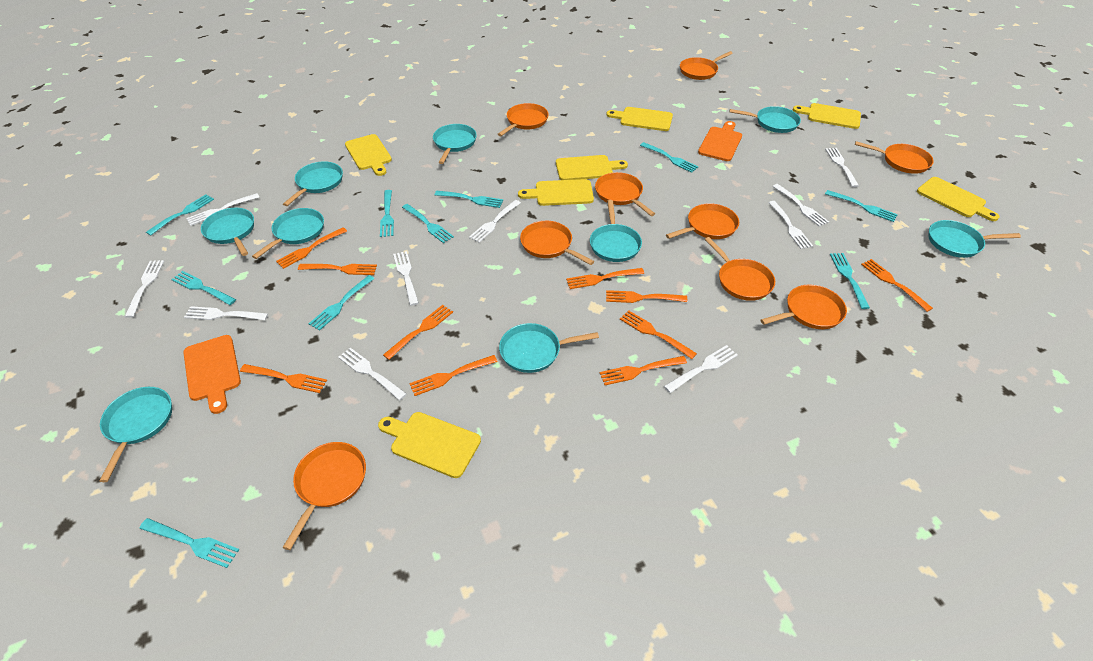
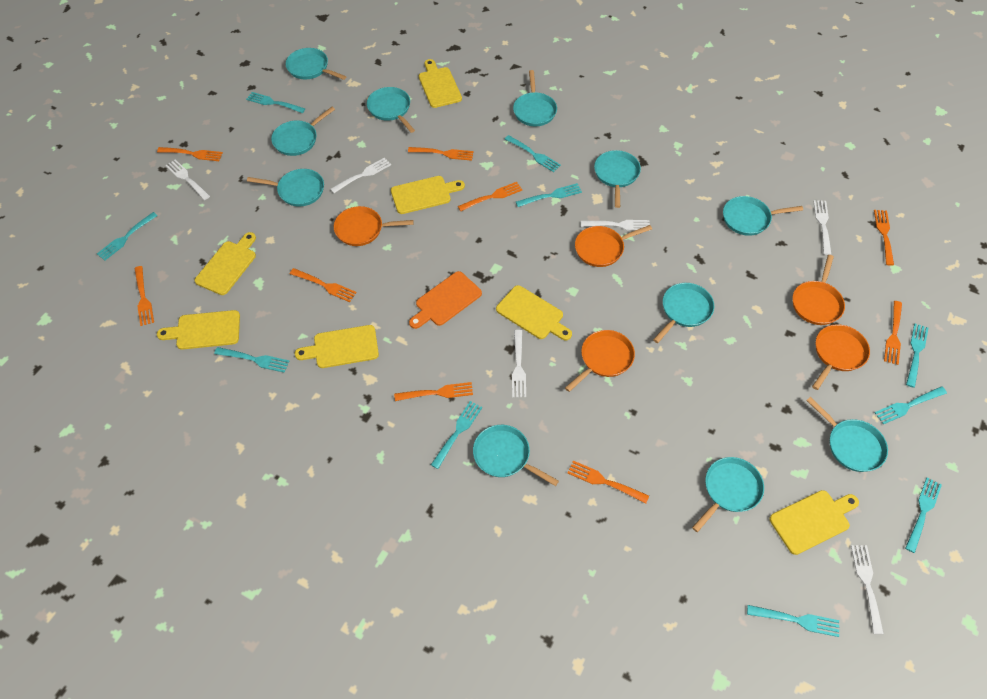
orange cutting board: 2 -> 1
orange fork: 10 -> 9
orange pan: 9 -> 5
turquoise pan: 9 -> 11
white fork: 10 -> 6

